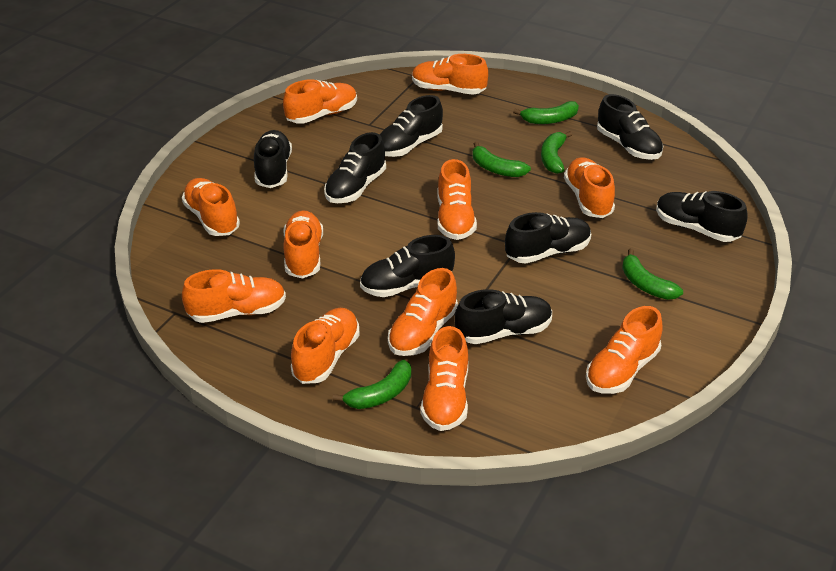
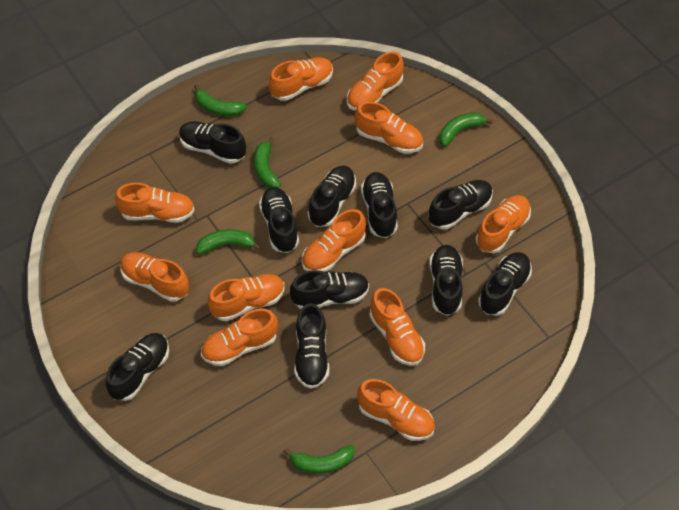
black shoe: 8 -> 10

